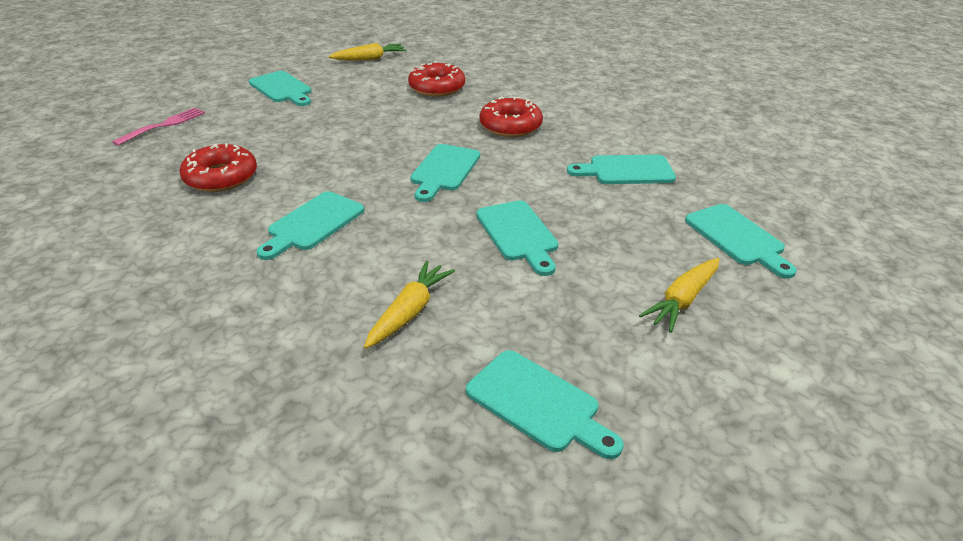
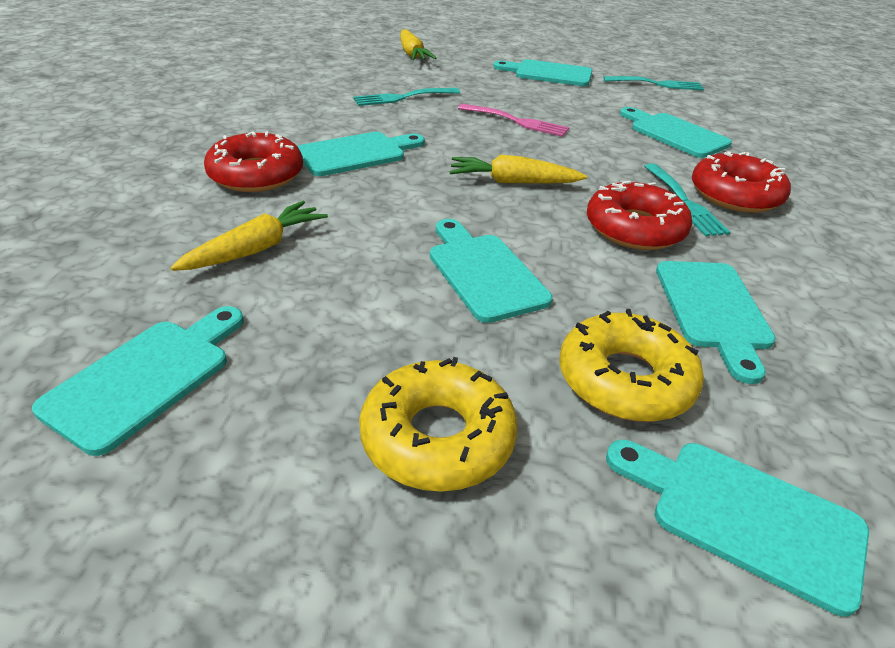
turquoise fork: 0 -> 3
yellow donut: 0 -> 2

